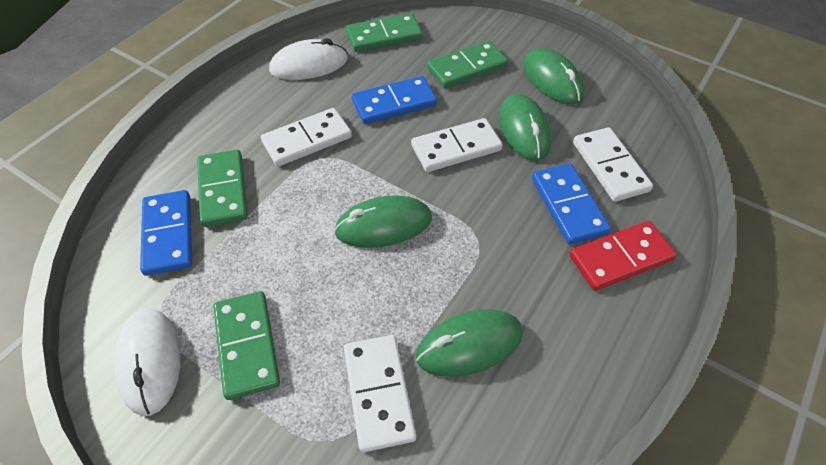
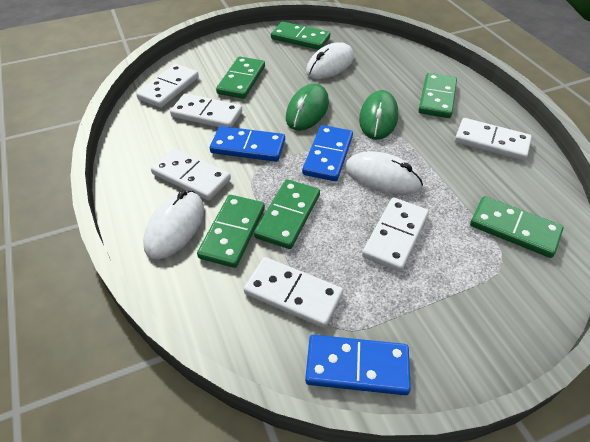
green domino: 4 -> 6
green mouse: 4 -> 2
red domino: 1 -> 0
white domino: 4 -> 6
white mouse: 2 -> 3

